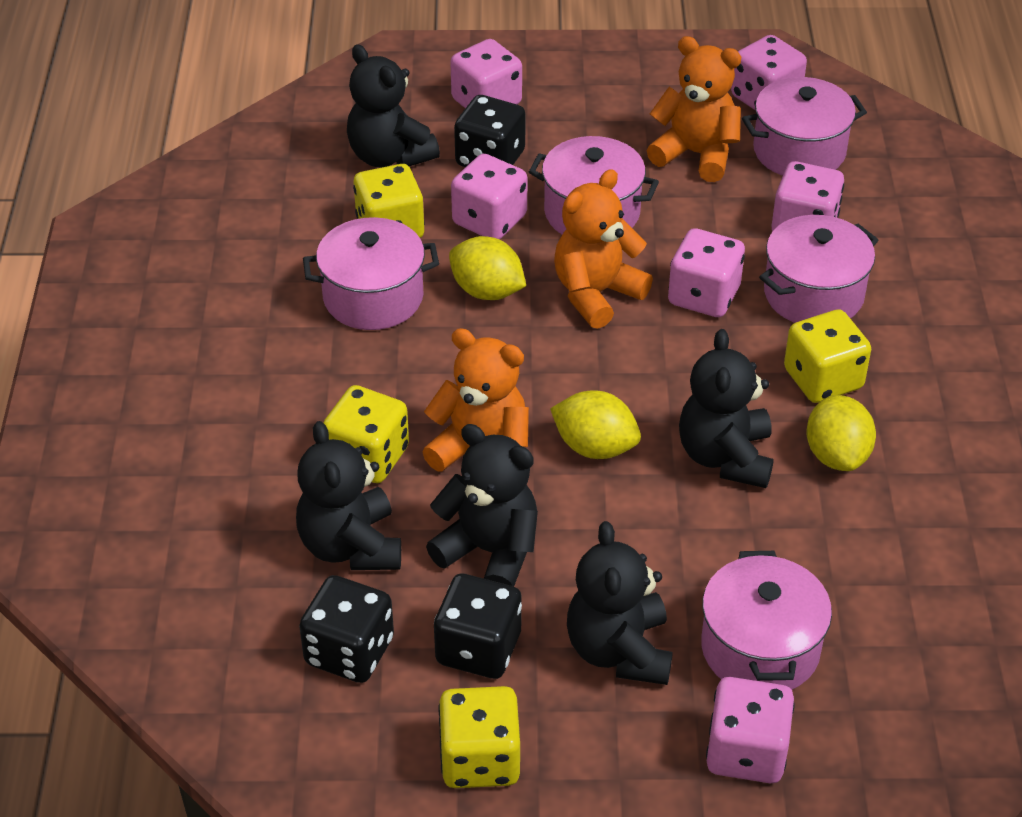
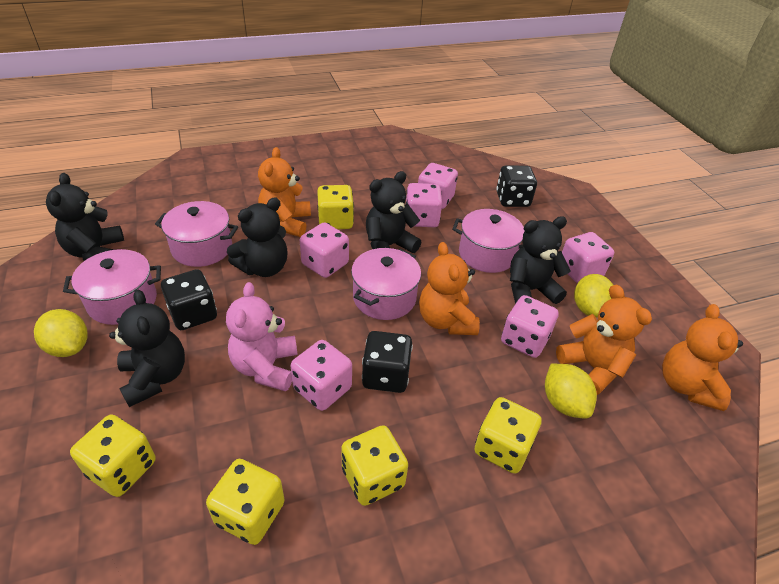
orange teddy bear: 3 -> 4
pink pot: 5 -> 4
pink teddy bear: 0 -> 1
yellow dice: 4 -> 5

